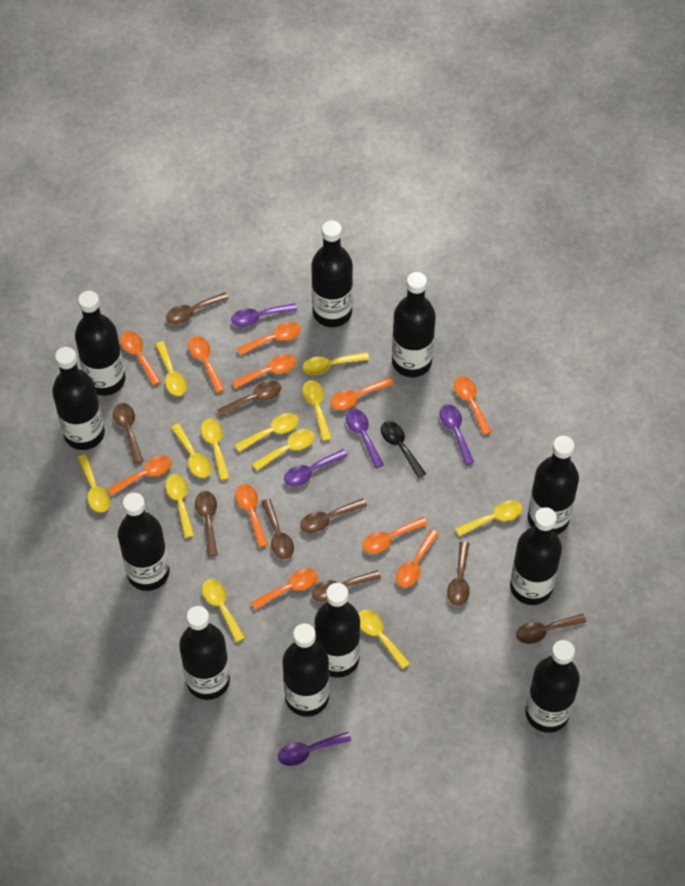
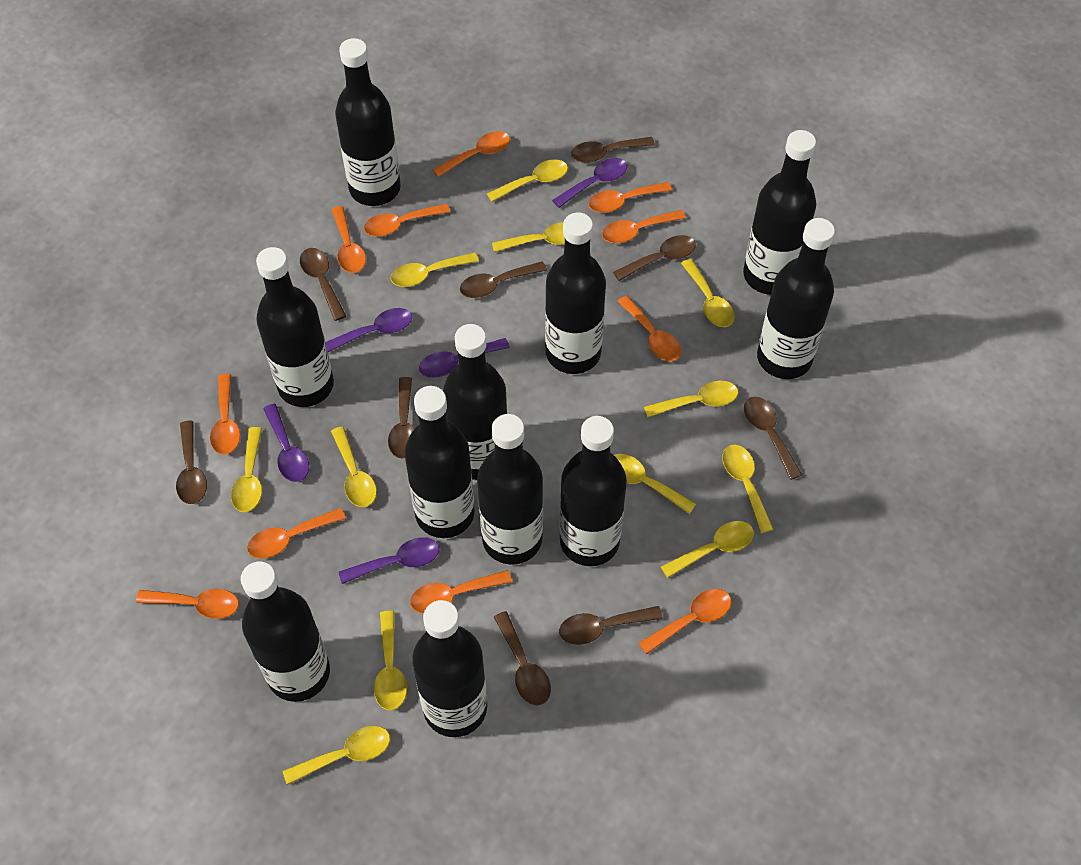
black spoon: 1 -> 0

